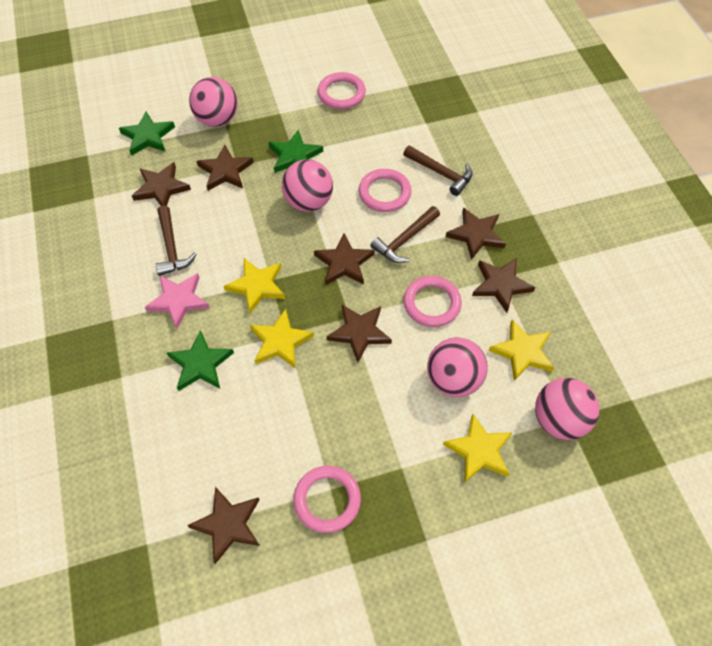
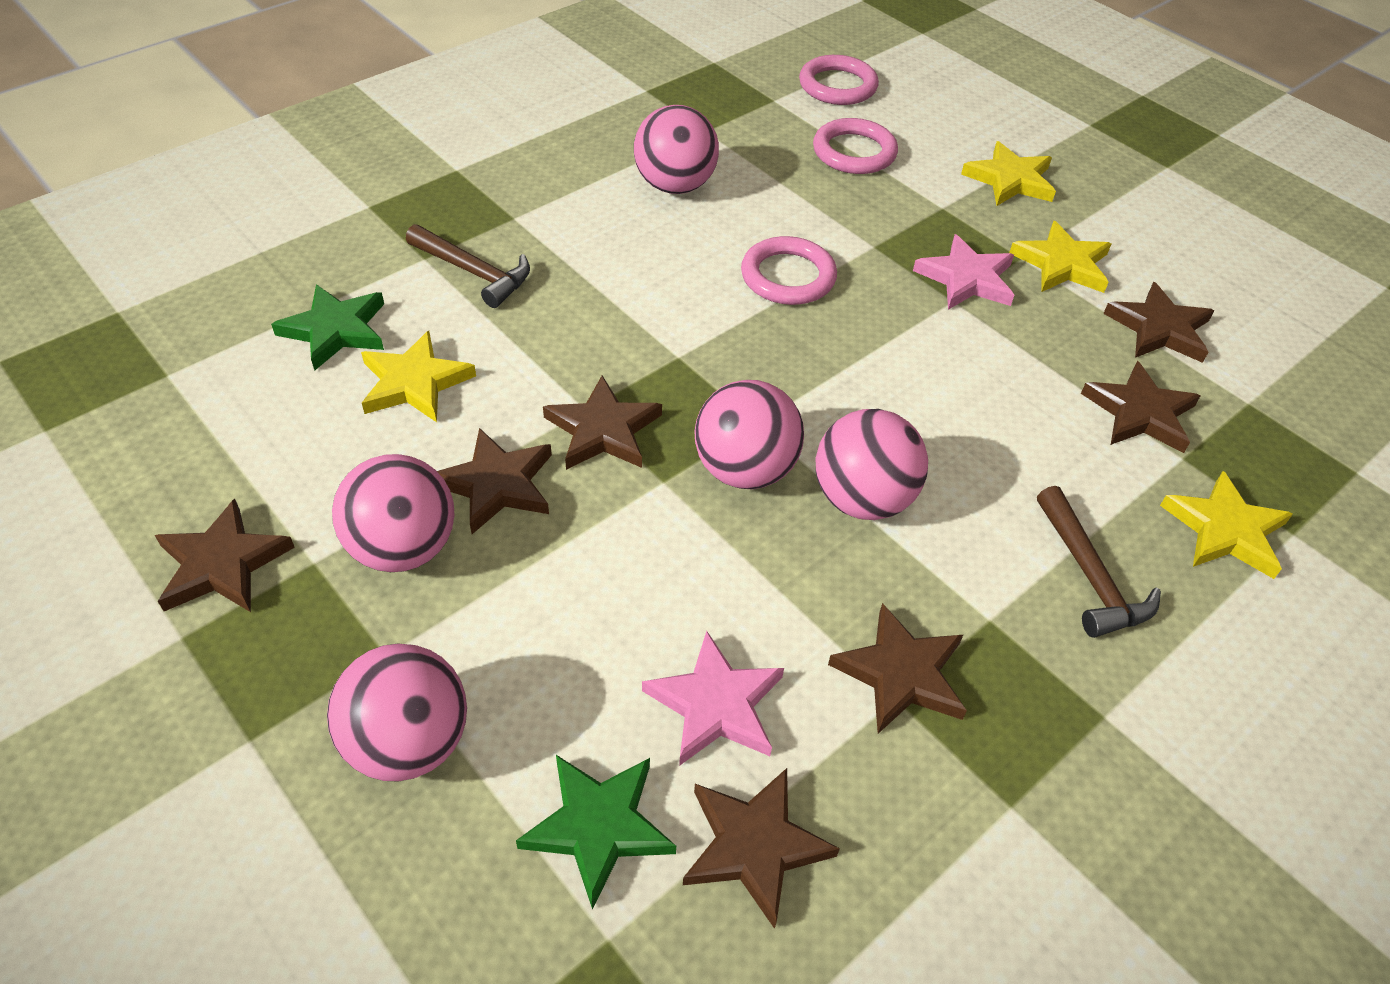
brown hammer: 3 -> 2
green star: 3 -> 2
pink ball: 4 -> 5
pink ring: 4 -> 3
pink star: 1 -> 2

